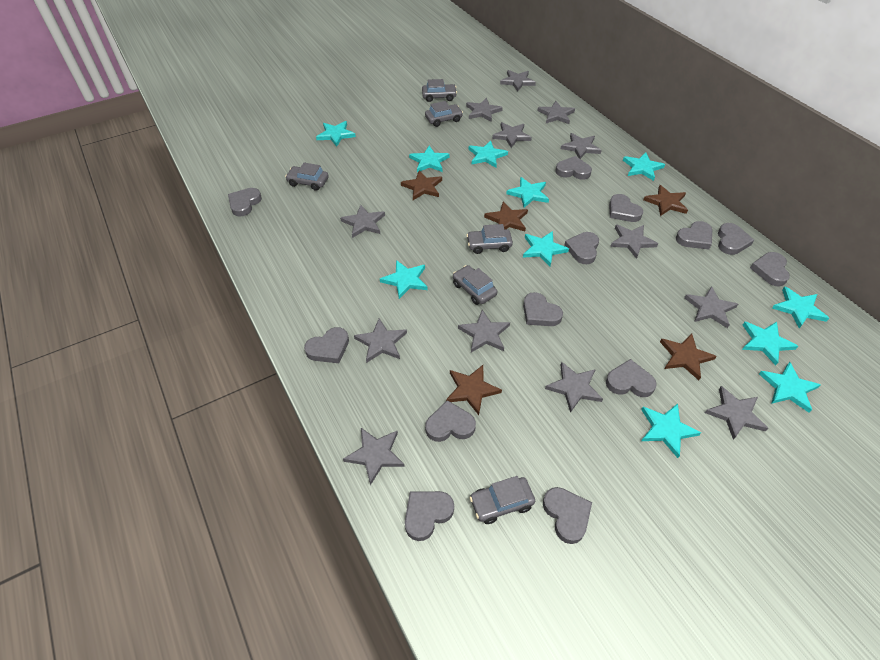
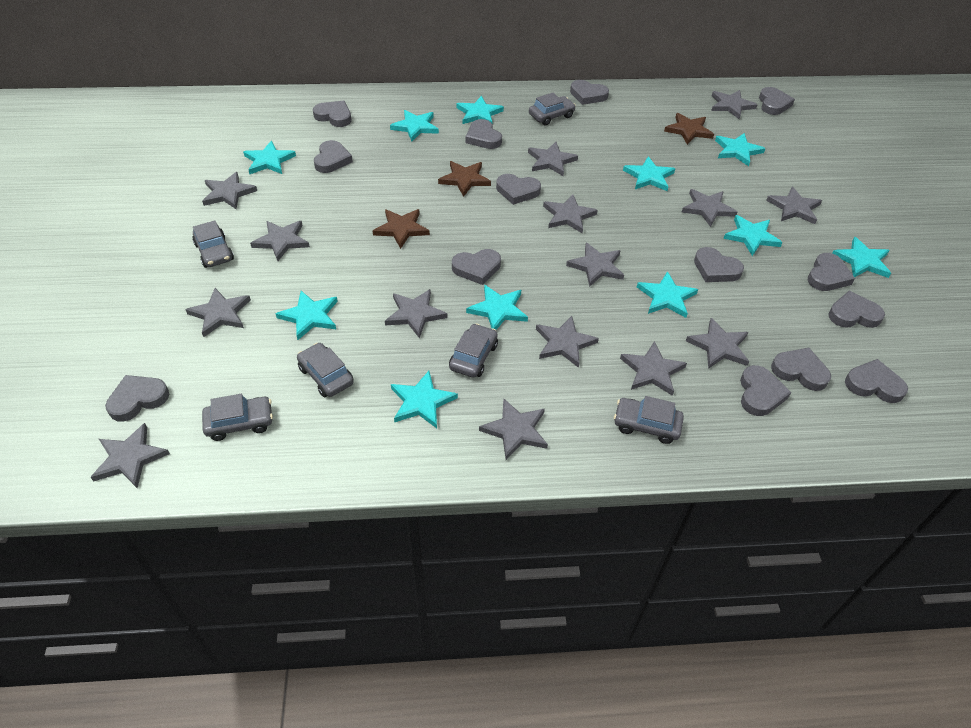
brown star: 5 -> 3
grey heart: 13 -> 14
grey star: 13 -> 15

